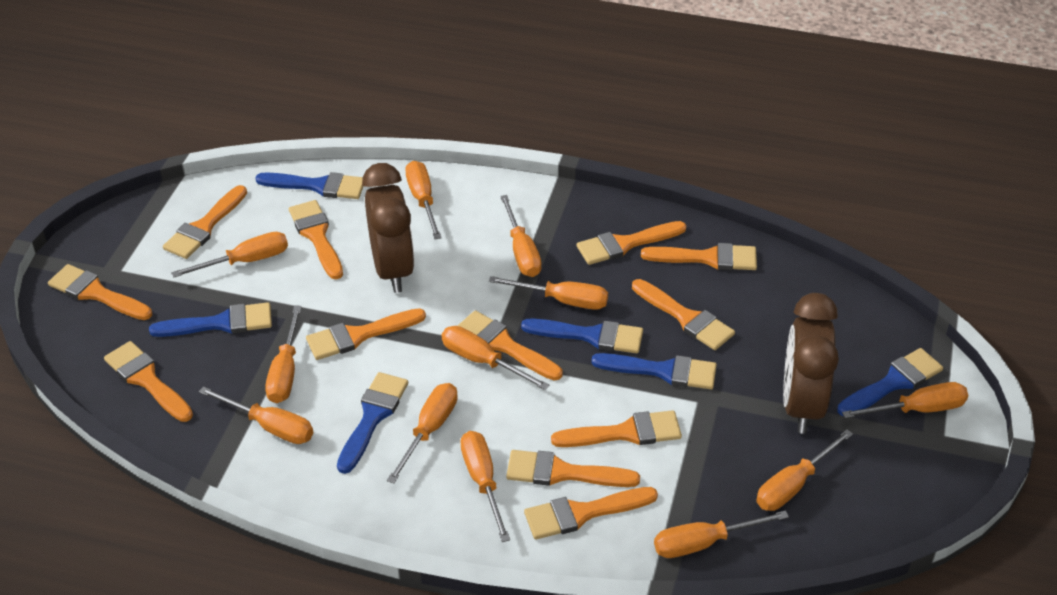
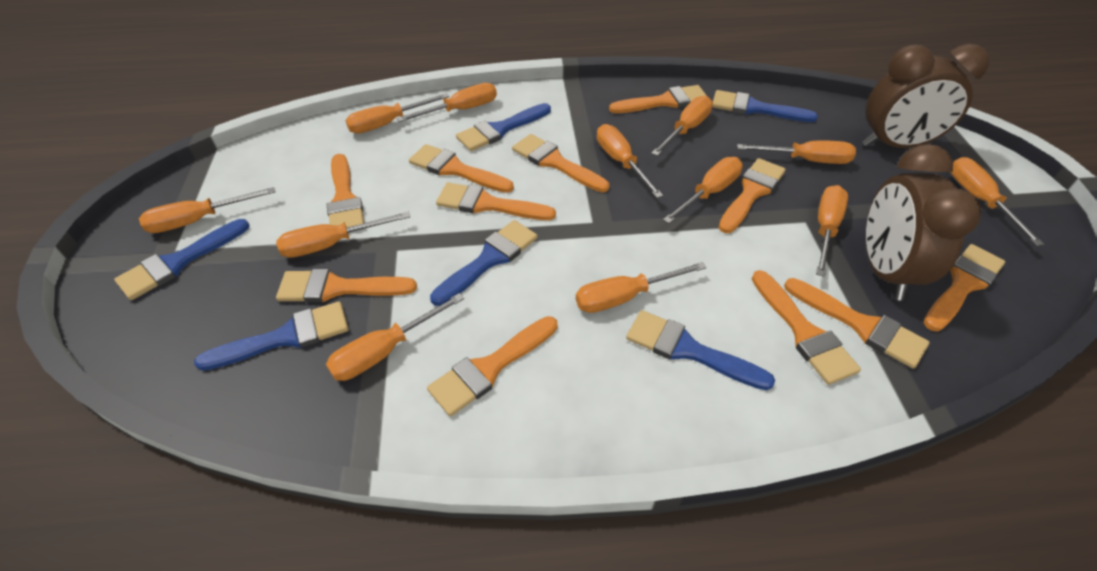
orange brush: 12 -> 11

